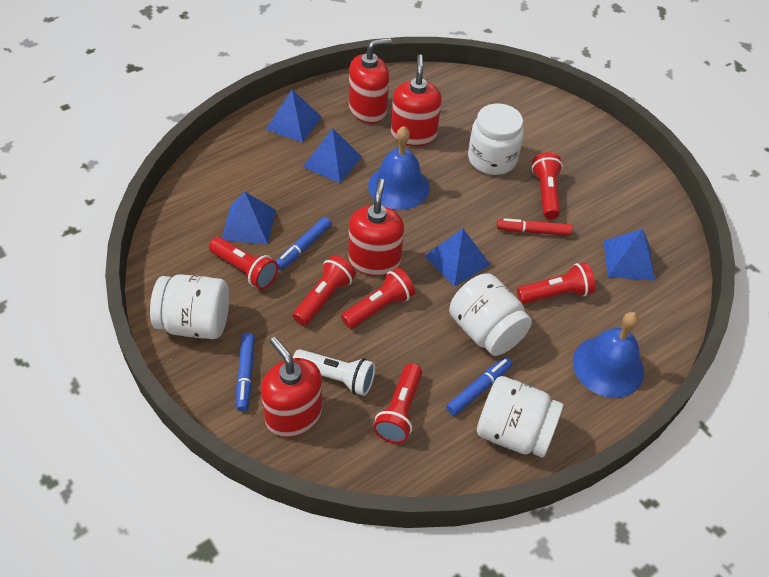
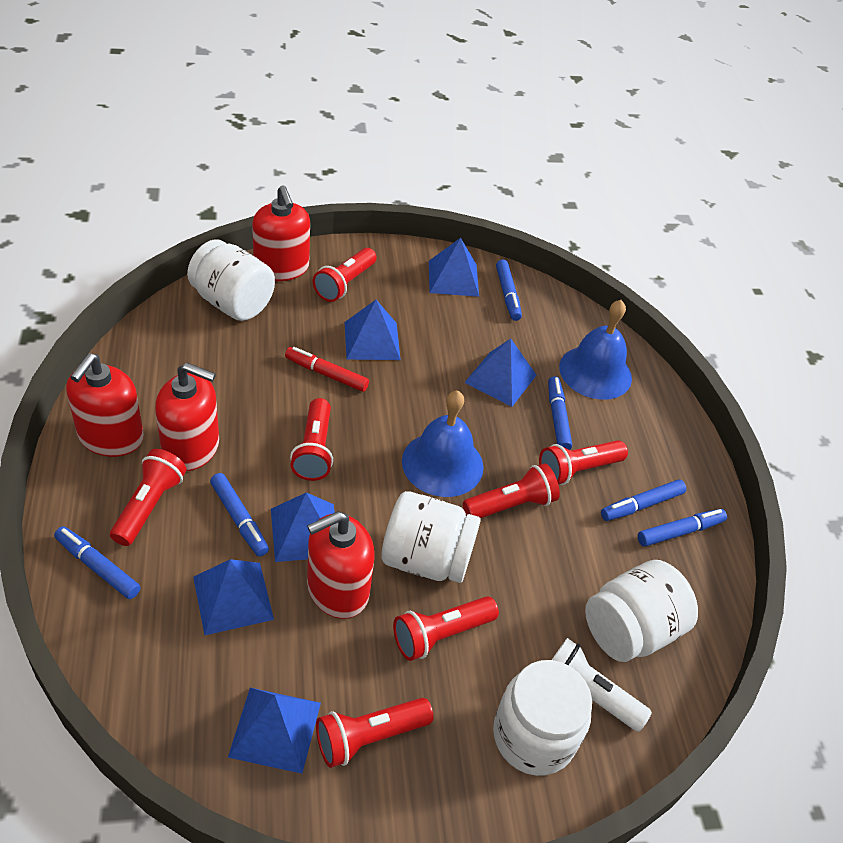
blue marker: 3 -> 6
blue pyramid: 5 -> 6
red flashlight: 6 -> 7

